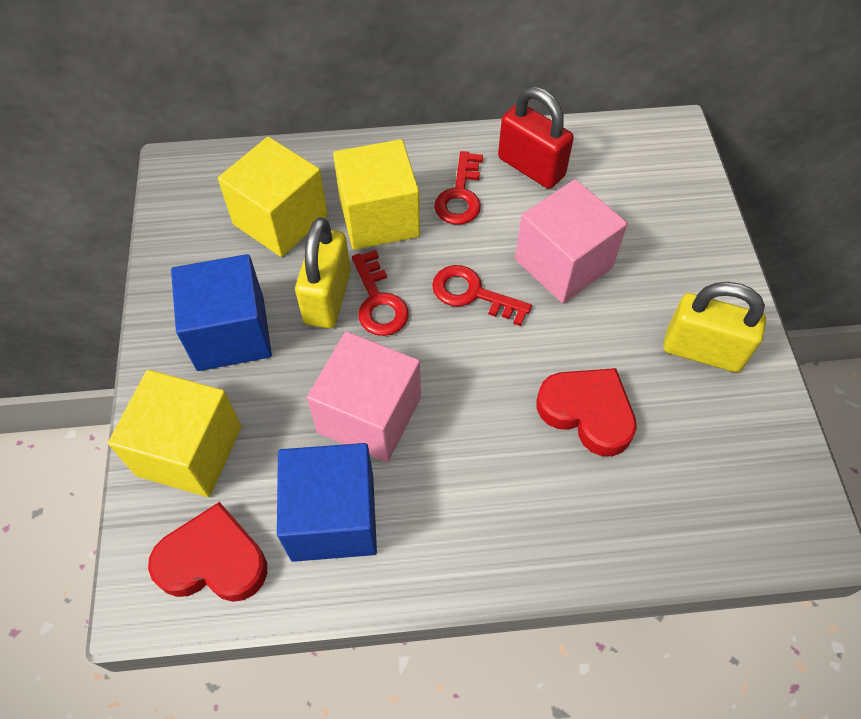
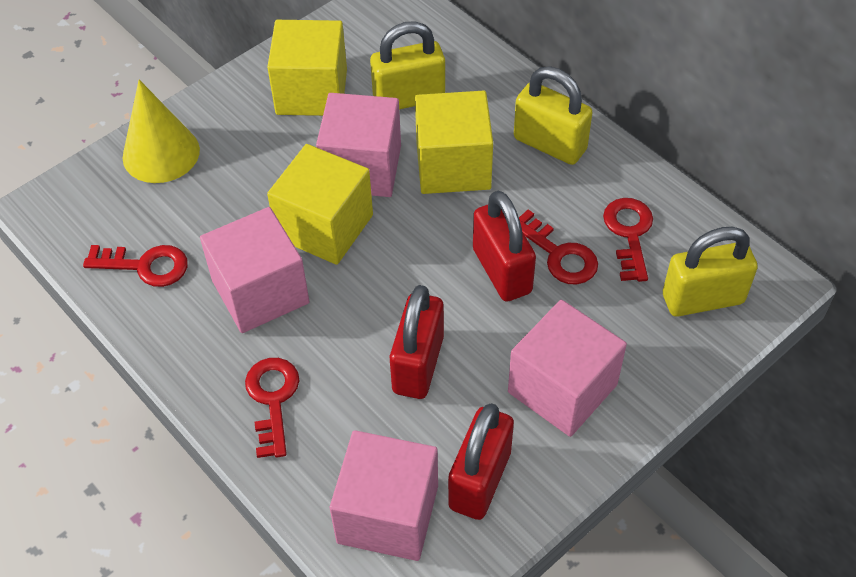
blue cube: 2 -> 0
pink cube: 2 -> 4
red heart: 2 -> 0
red key: 3 -> 4
red padlock: 1 -> 3
yellow cone: 0 -> 1
yellow padlock: 2 -> 3

